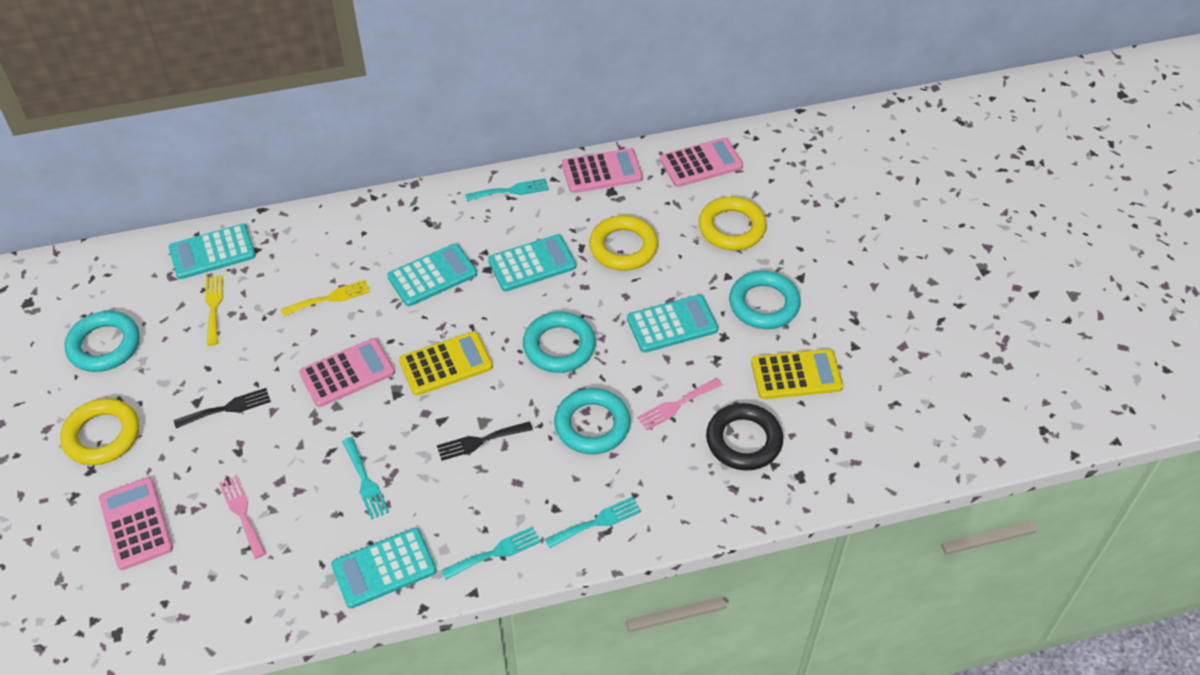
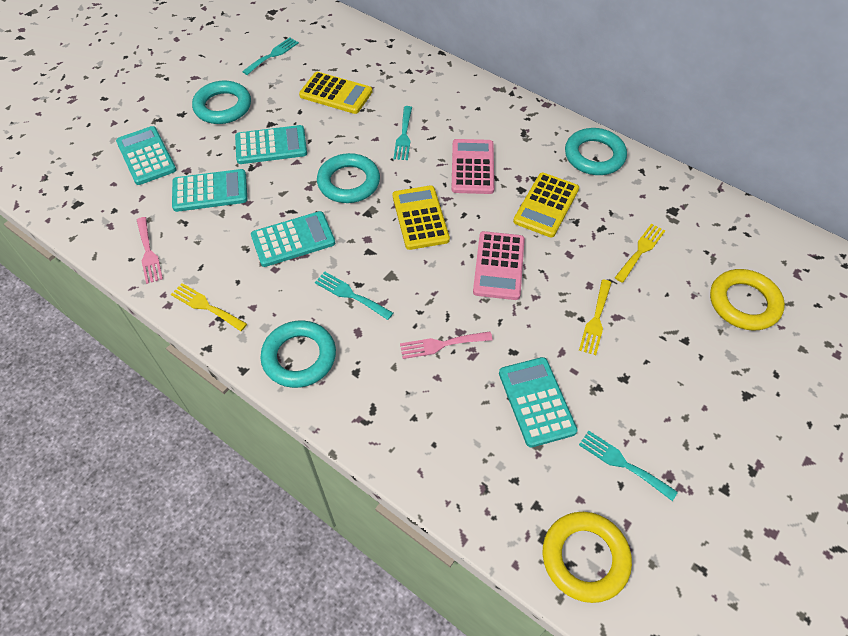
black fork: 2 -> 0
black ring: 1 -> 0
pink calculator: 4 -> 2
yellow calculator: 2 -> 3
yellow fork: 2 -> 3
yellow ring: 3 -> 2

